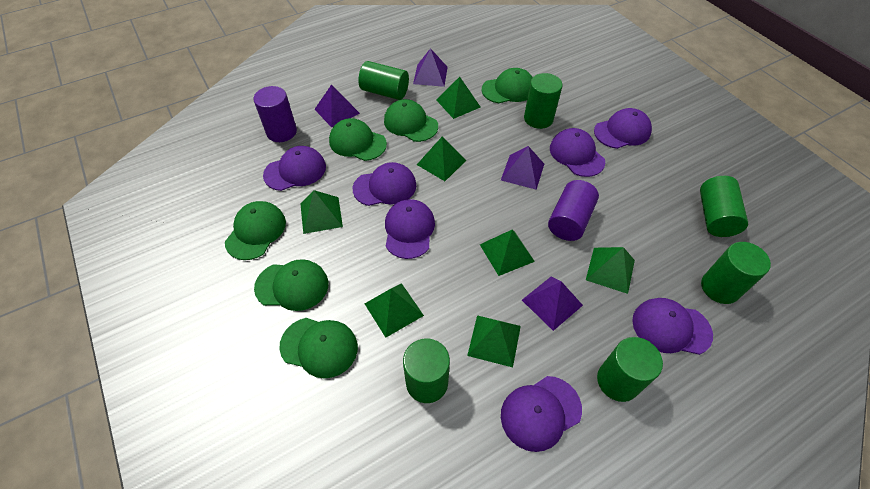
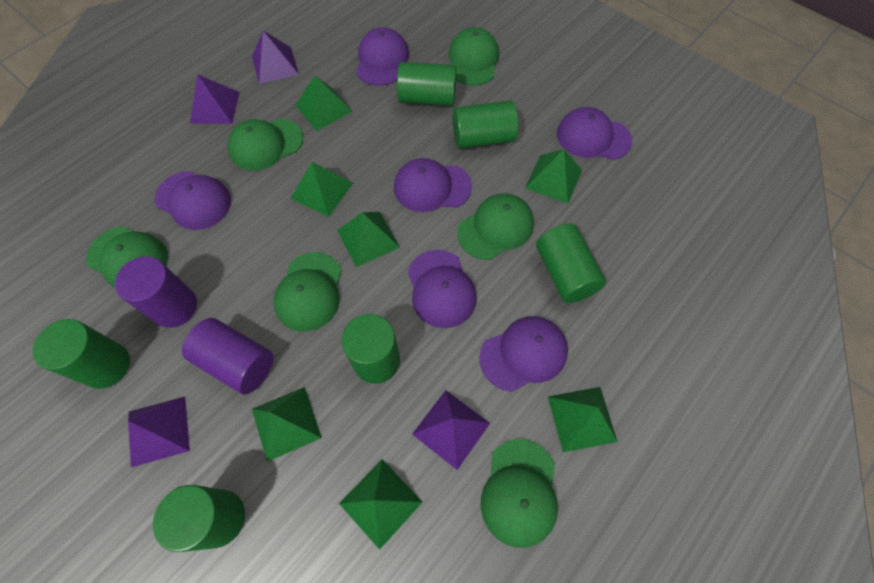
purple cap: 7 -> 6

